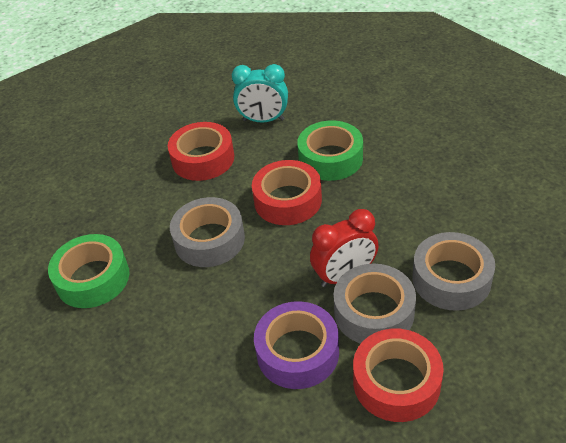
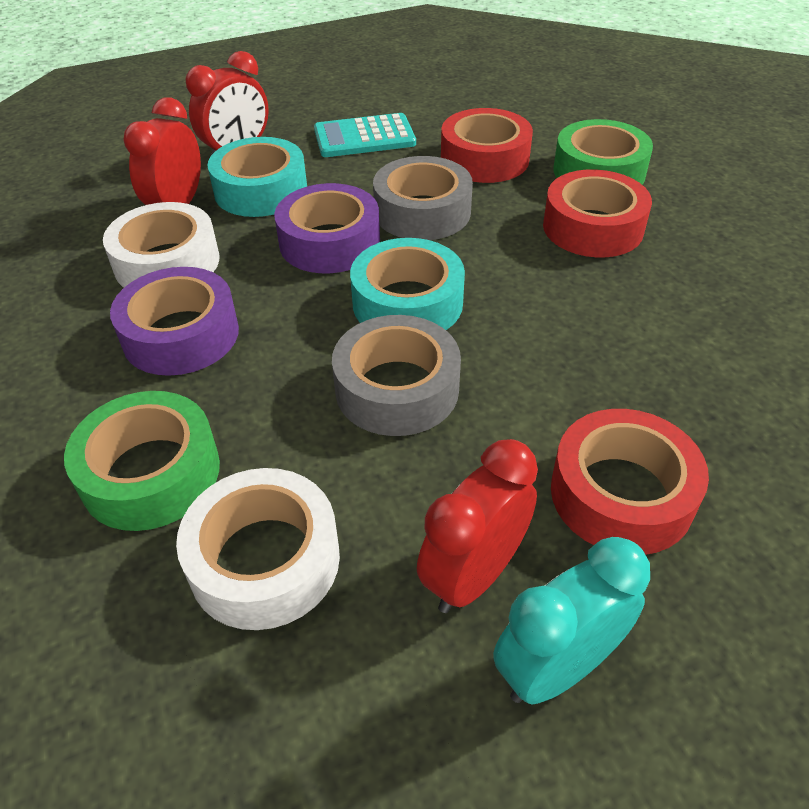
grey tape: 3 -> 2
purple tape: 1 -> 2
red clock: 1 -> 3
turquoise calculator: 0 -> 1
turquoise tape: 0 -> 2
white tape: 0 -> 2

